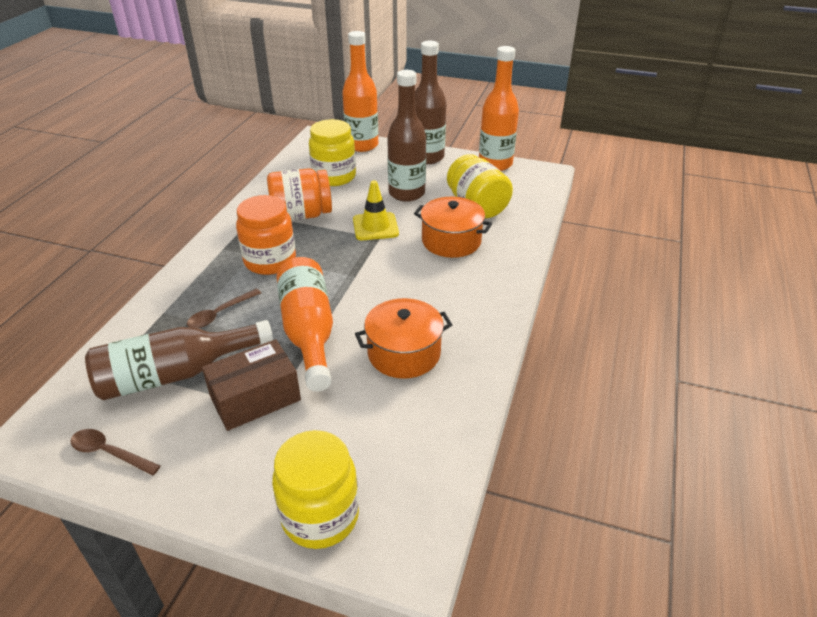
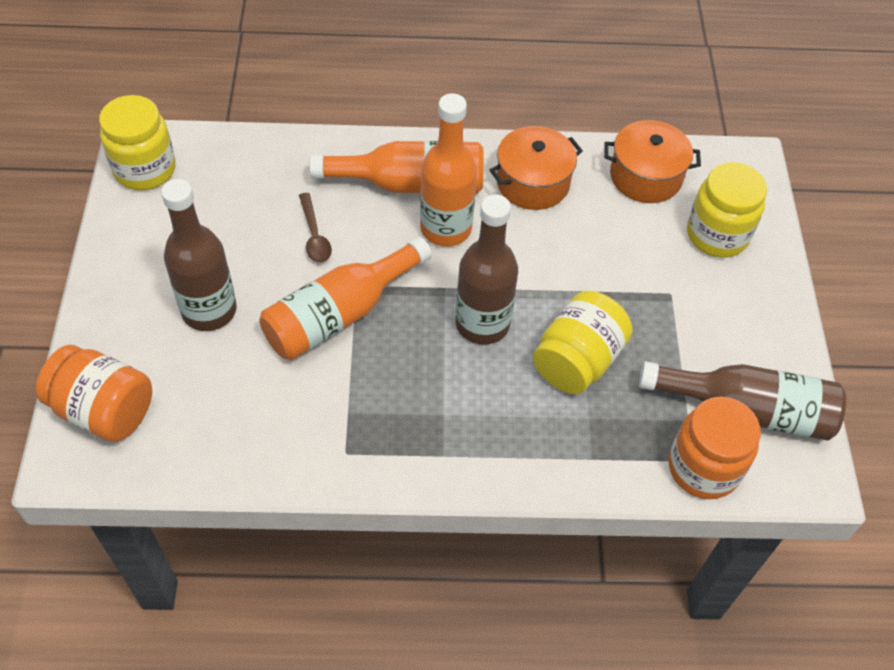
brown box: 1 -> 0
brown spoon: 2 -> 1
yellow traffic cone: 1 -> 0

